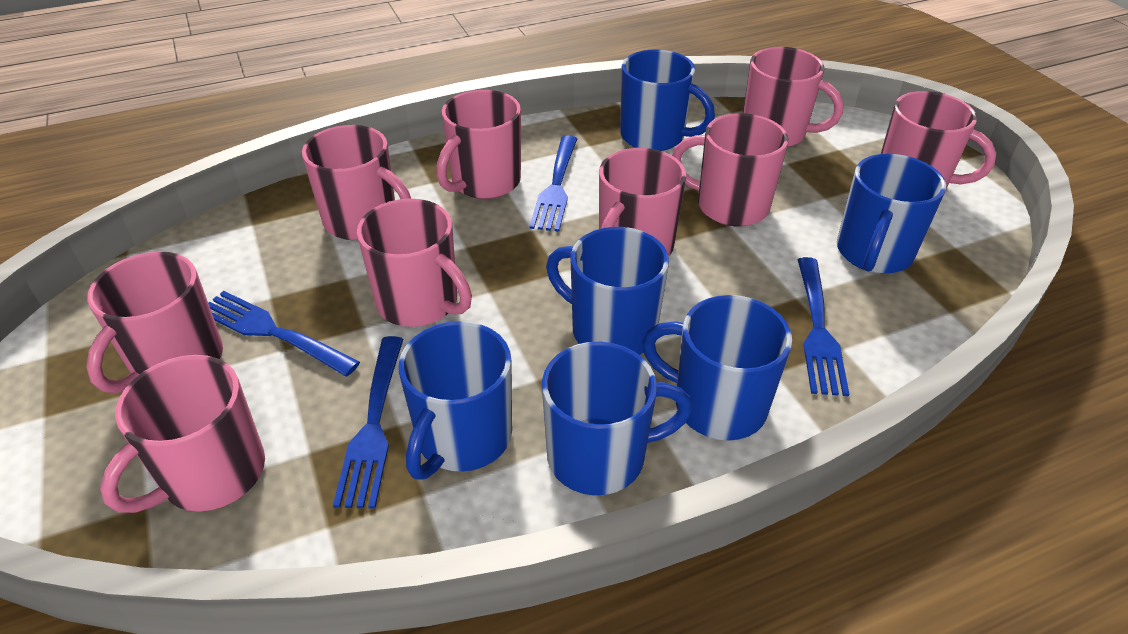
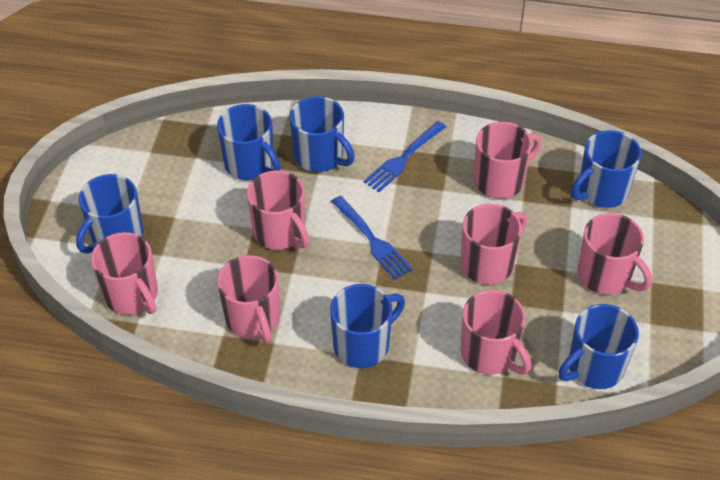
blue fork: 4 -> 2
pink mug: 9 -> 7

